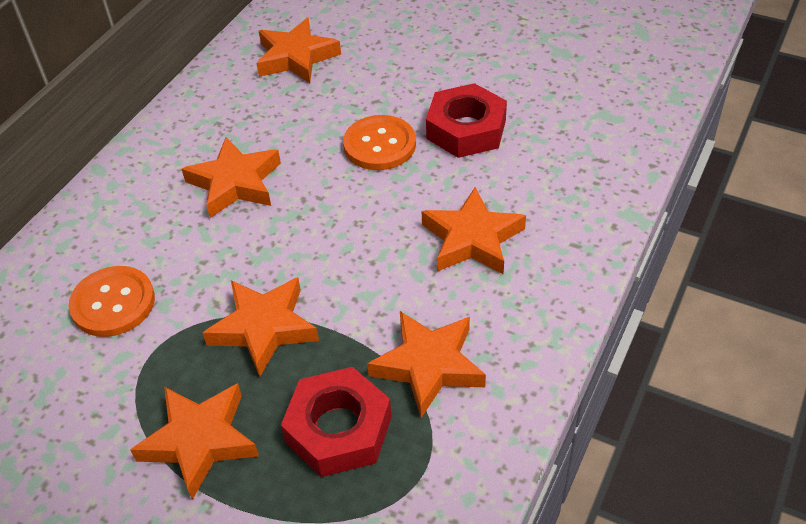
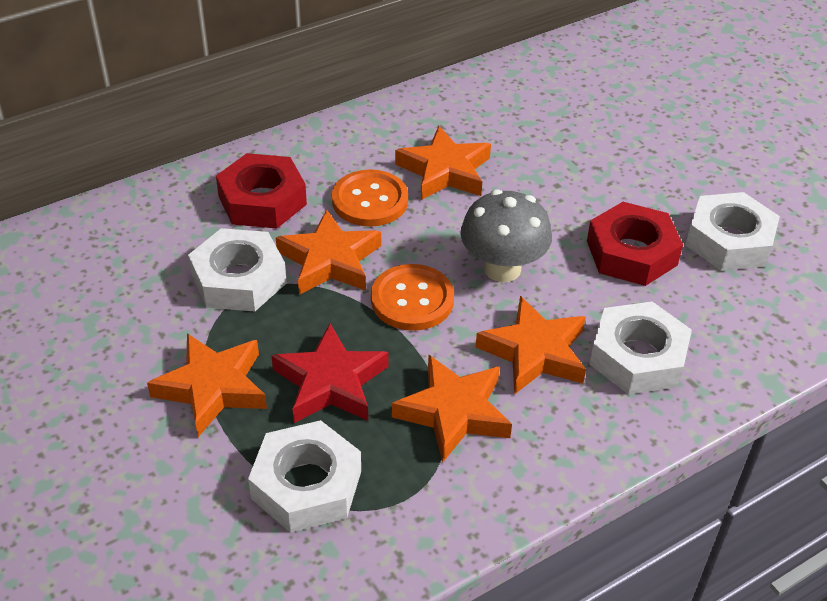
grey mushroom: 0 -> 1
orange star: 6 -> 5
red star: 0 -> 1
white nut: 0 -> 4

